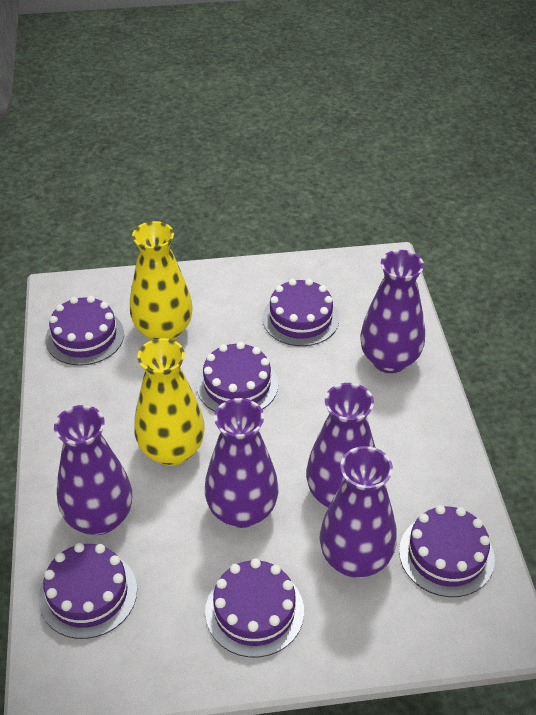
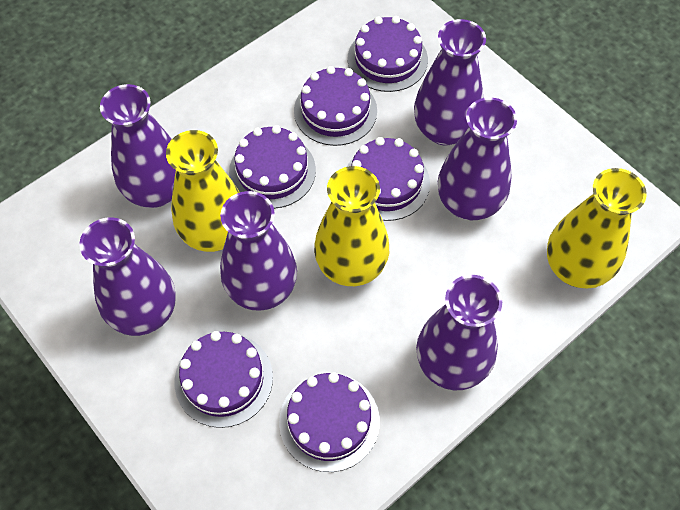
purple vase: 5 -> 6
yellow vase: 2 -> 3

